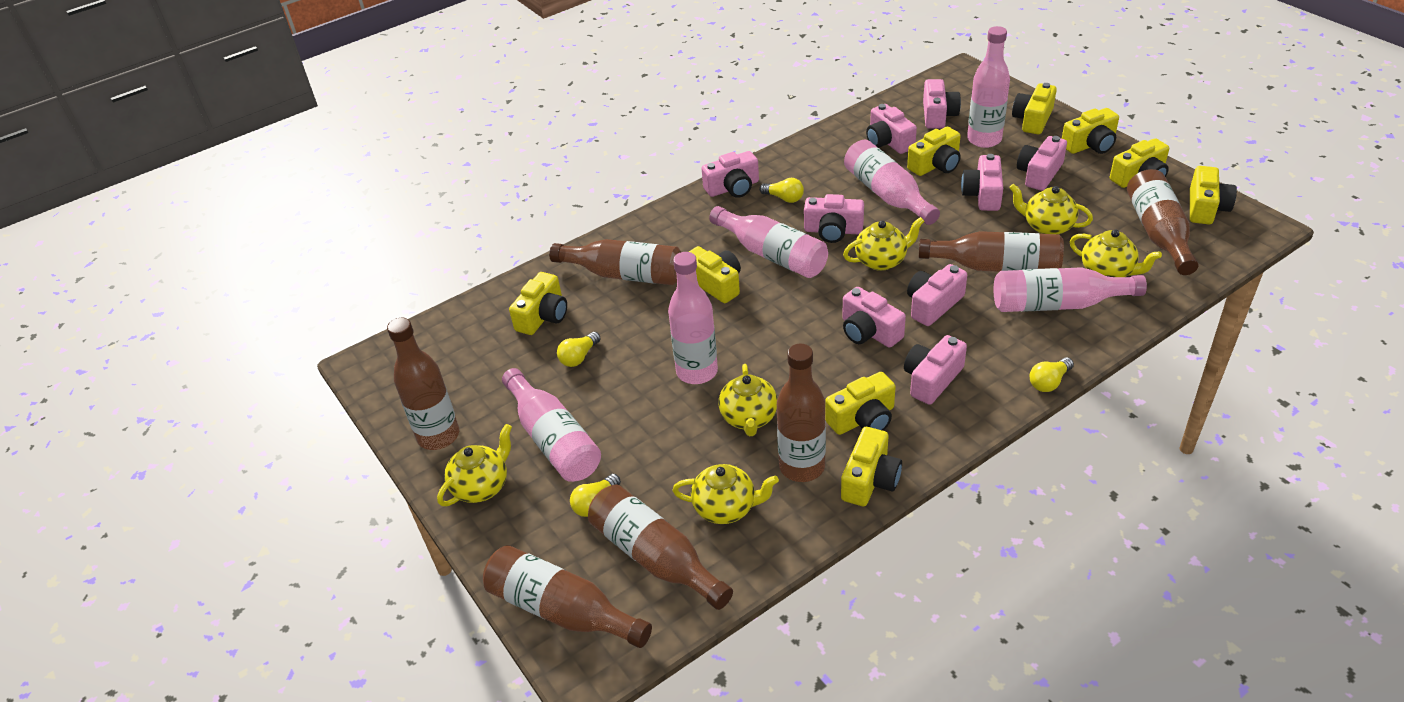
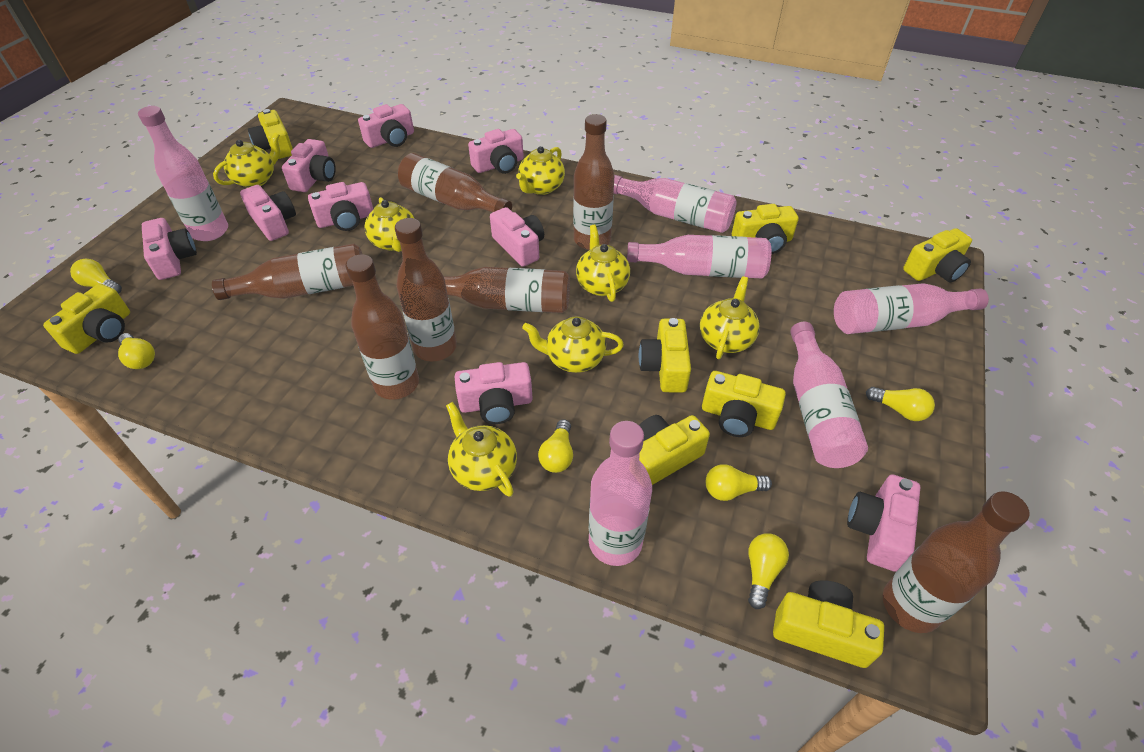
yellow camera: 9 -> 8
yellow light bulb: 4 -> 6
yellow teapot: 6 -> 7

